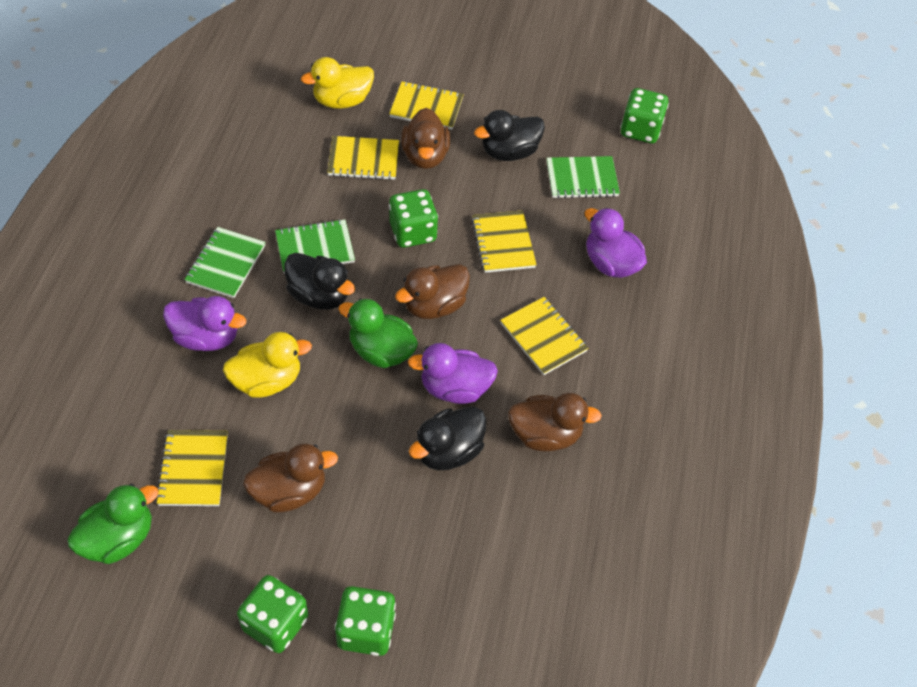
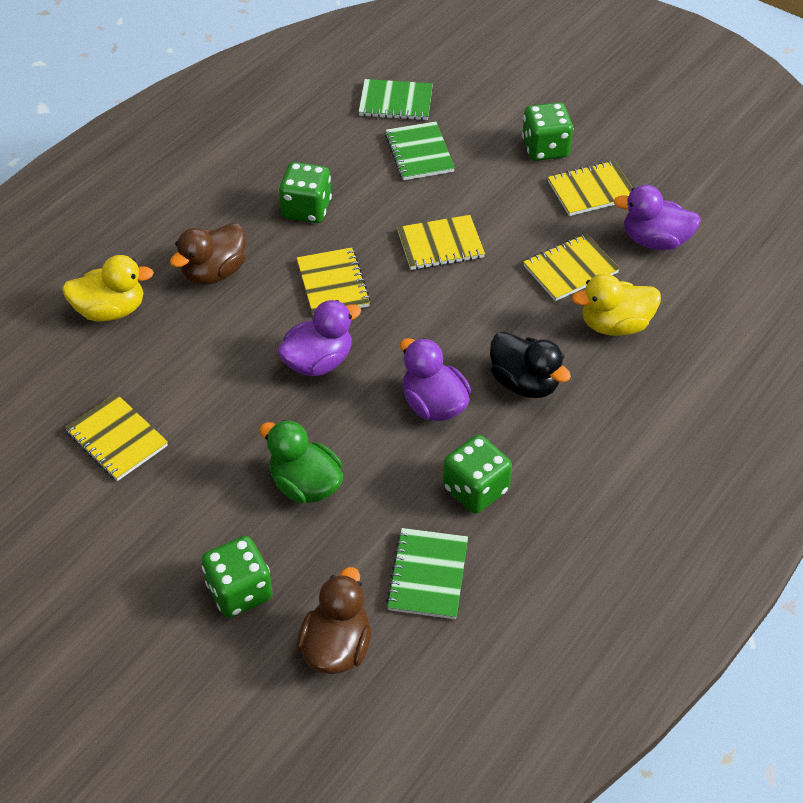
black duck: 3 -> 1
brown duck: 4 -> 2
green duck: 2 -> 1

